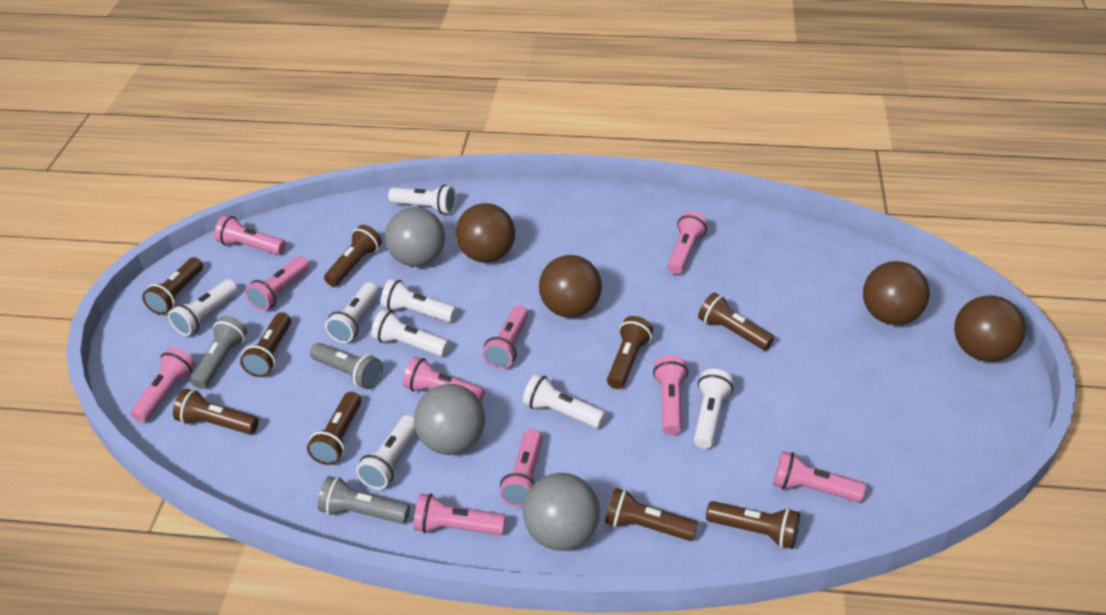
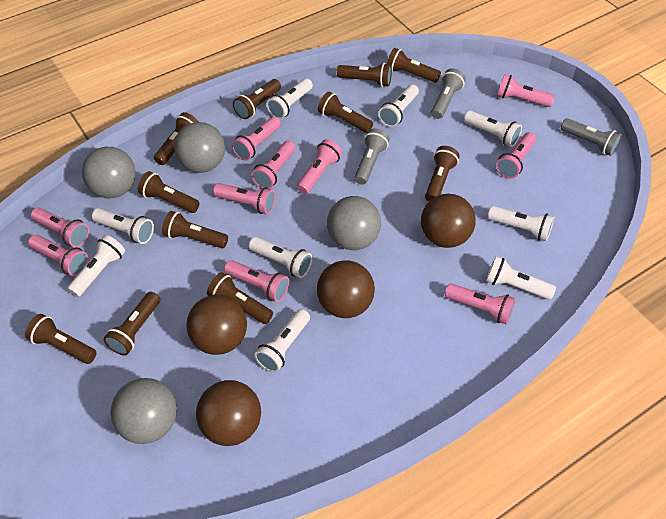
brown flashlight: 9 -> 11
grey ball: 3 -> 4
white flashlight: 8 -> 9

